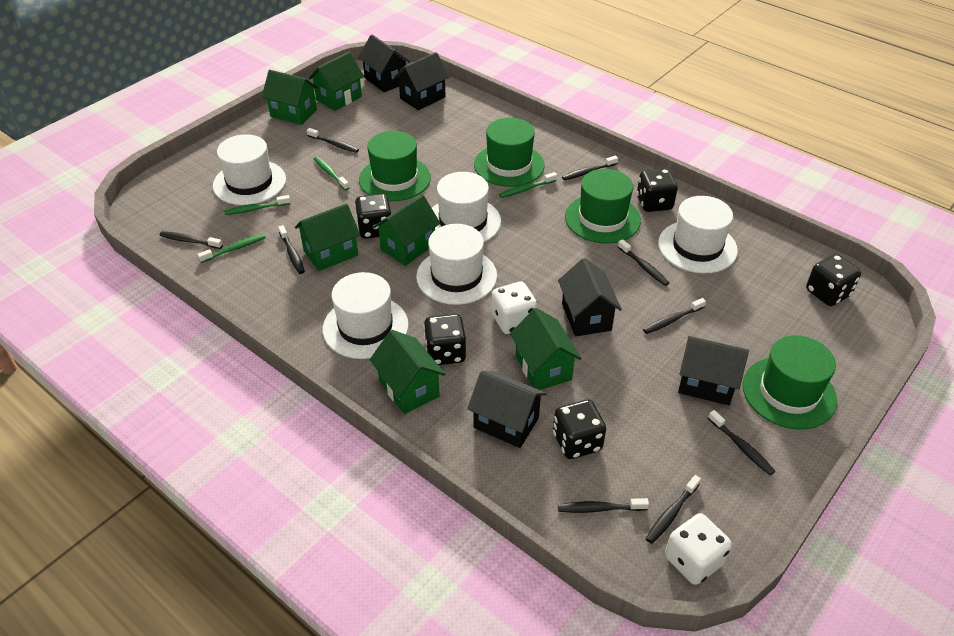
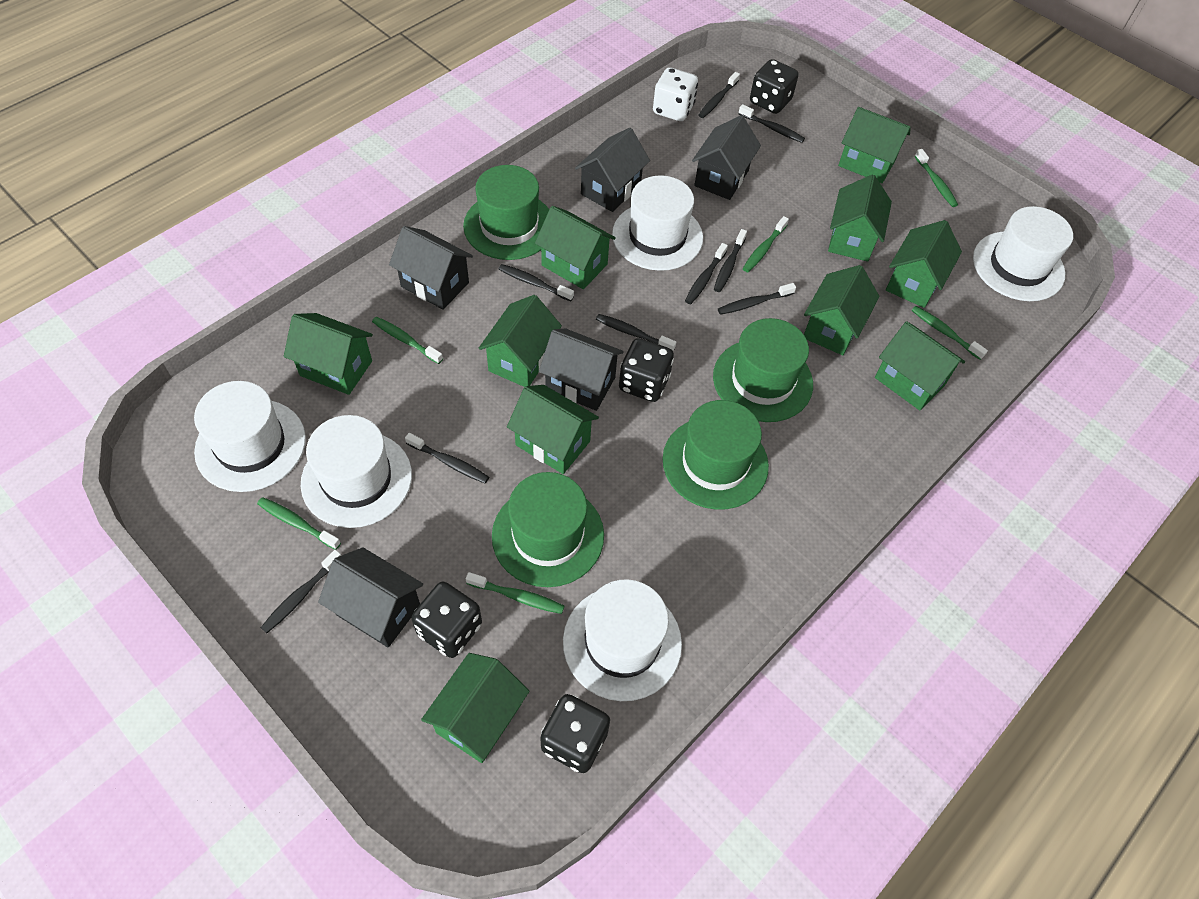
black dice: 5 -> 4
green house: 6 -> 10
green toothbrush: 4 -> 6
white dice: 2 -> 1

